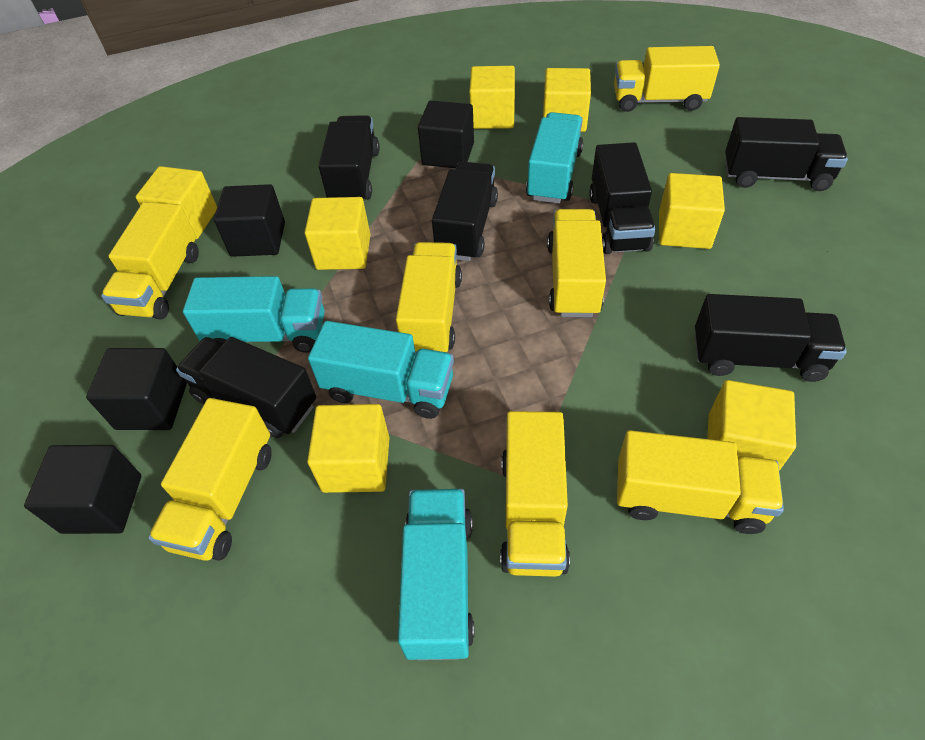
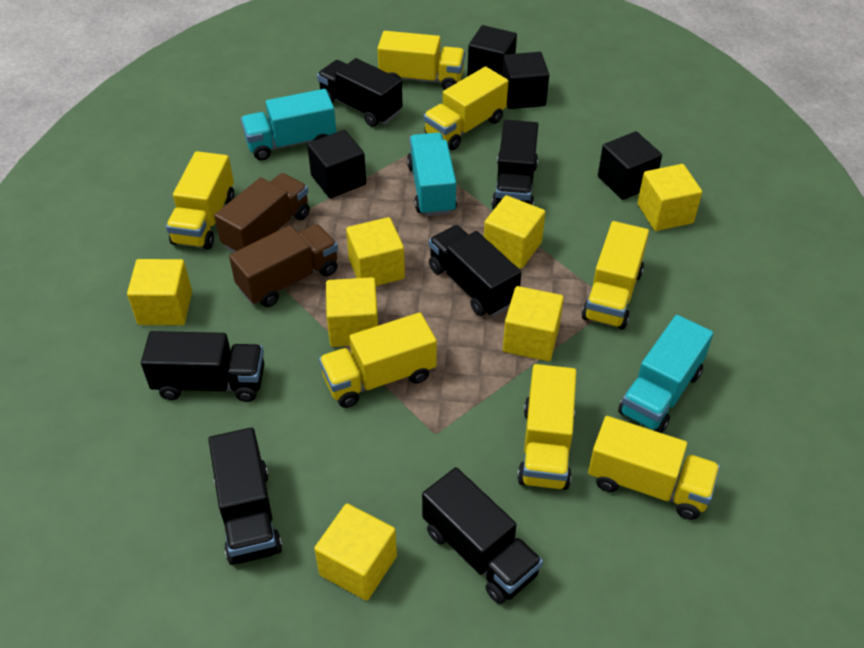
brown truck: 0 -> 2
turquoise truck: 4 -> 3

